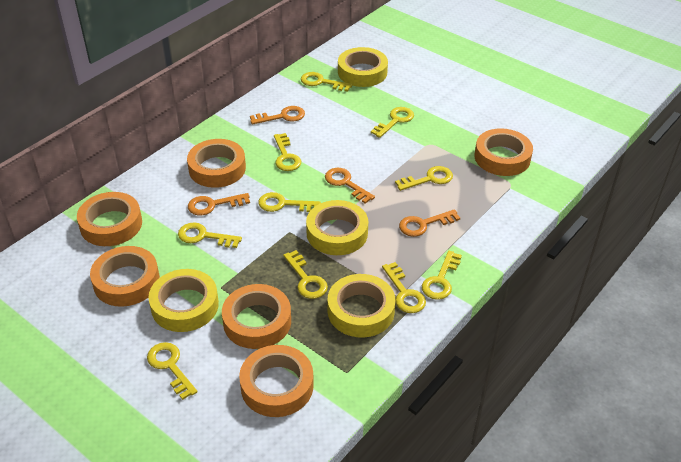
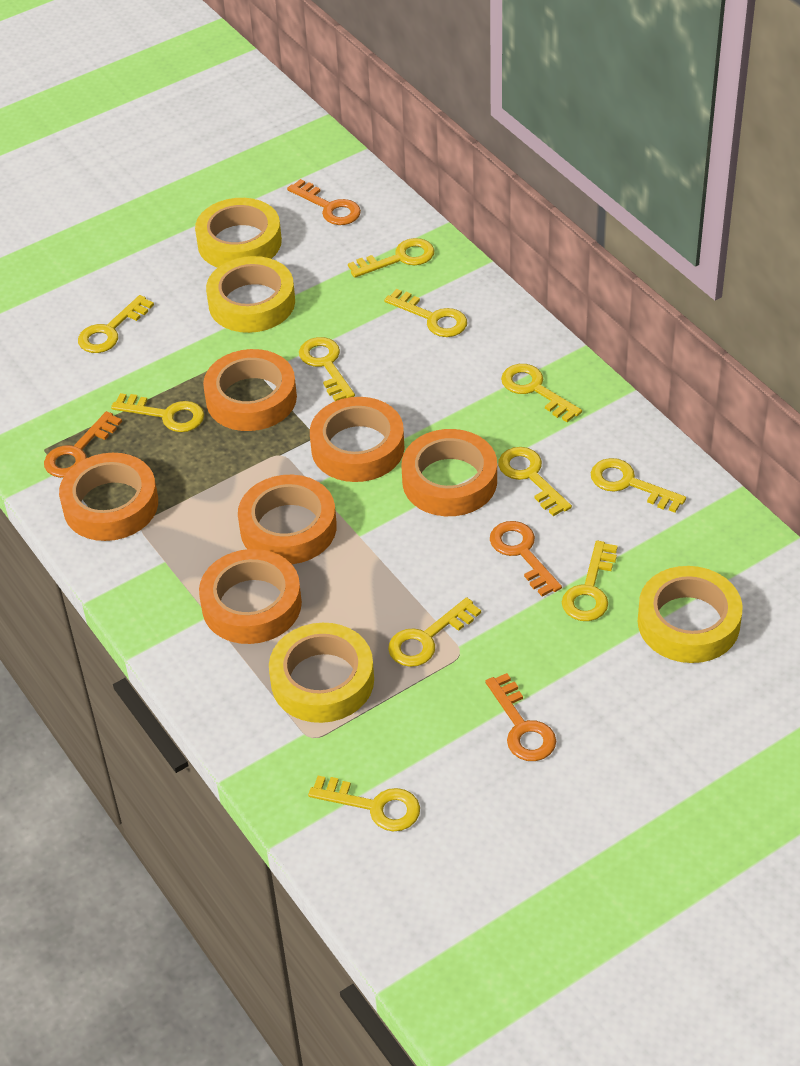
yellow key: 10 -> 11

